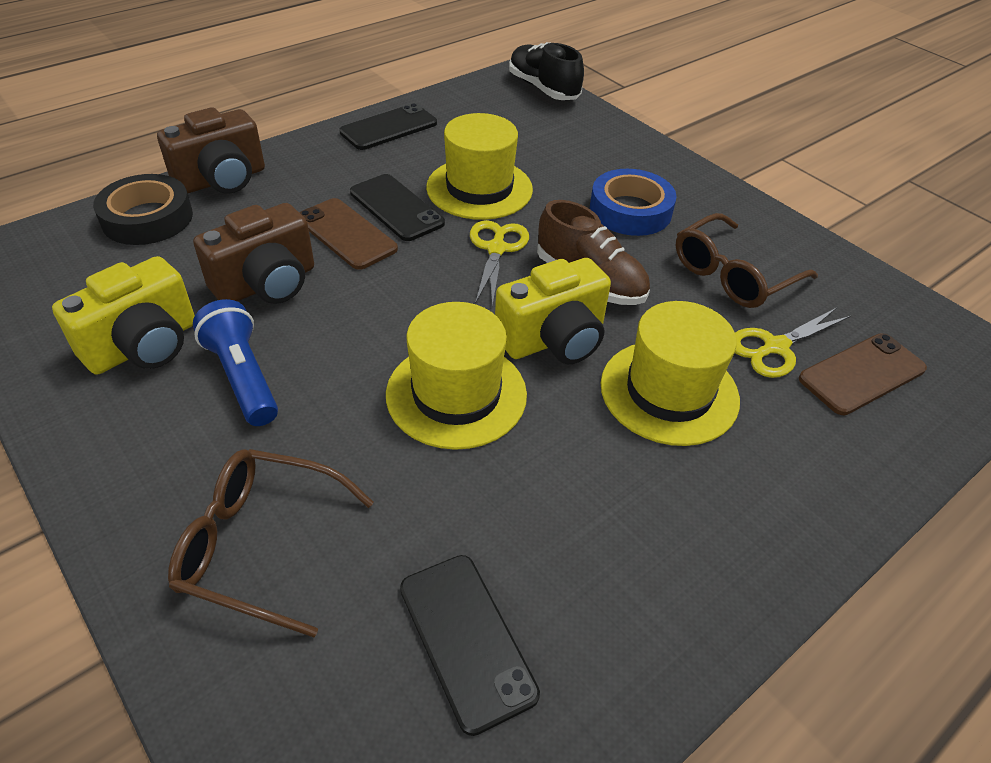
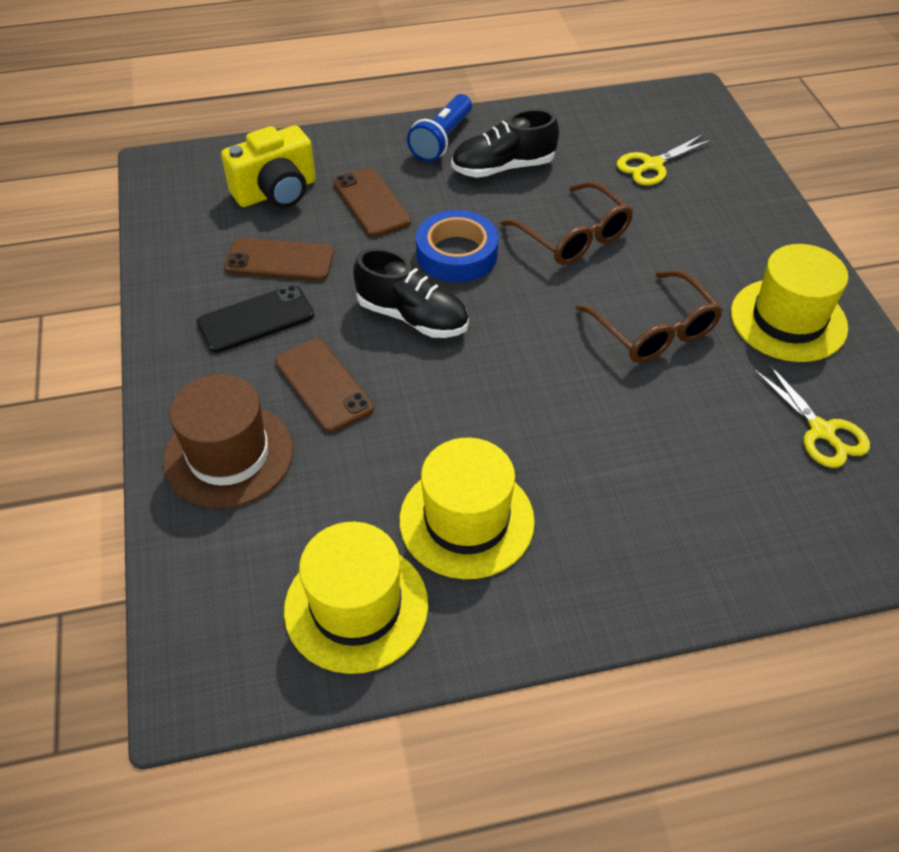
black phone: 3 -> 1
black shoe: 1 -> 2
black tape: 1 -> 0
brown camera: 2 -> 0
brown hat: 0 -> 1
brown phone: 2 -> 3
brown shoe: 1 -> 0
yellow camera: 2 -> 1

